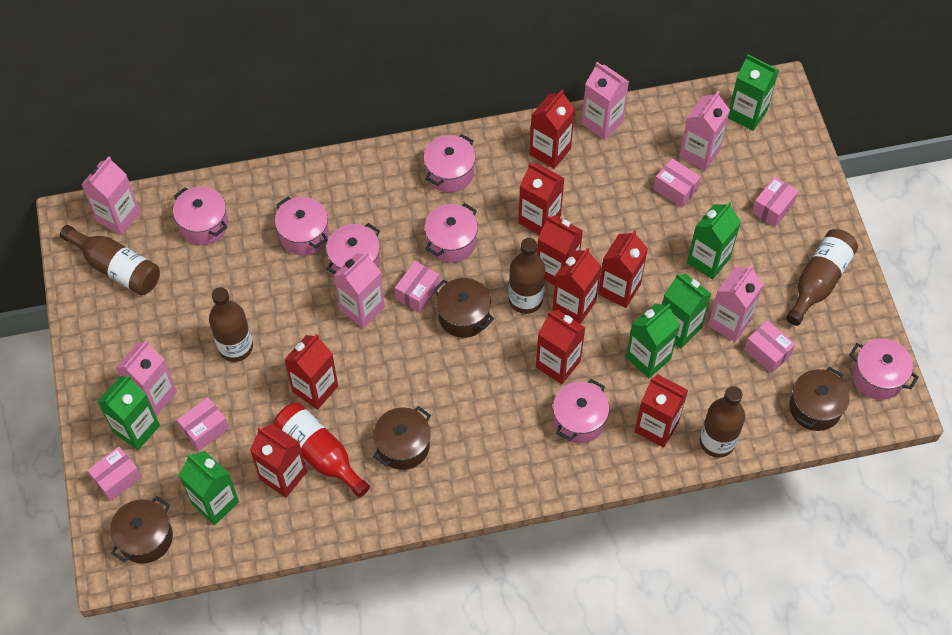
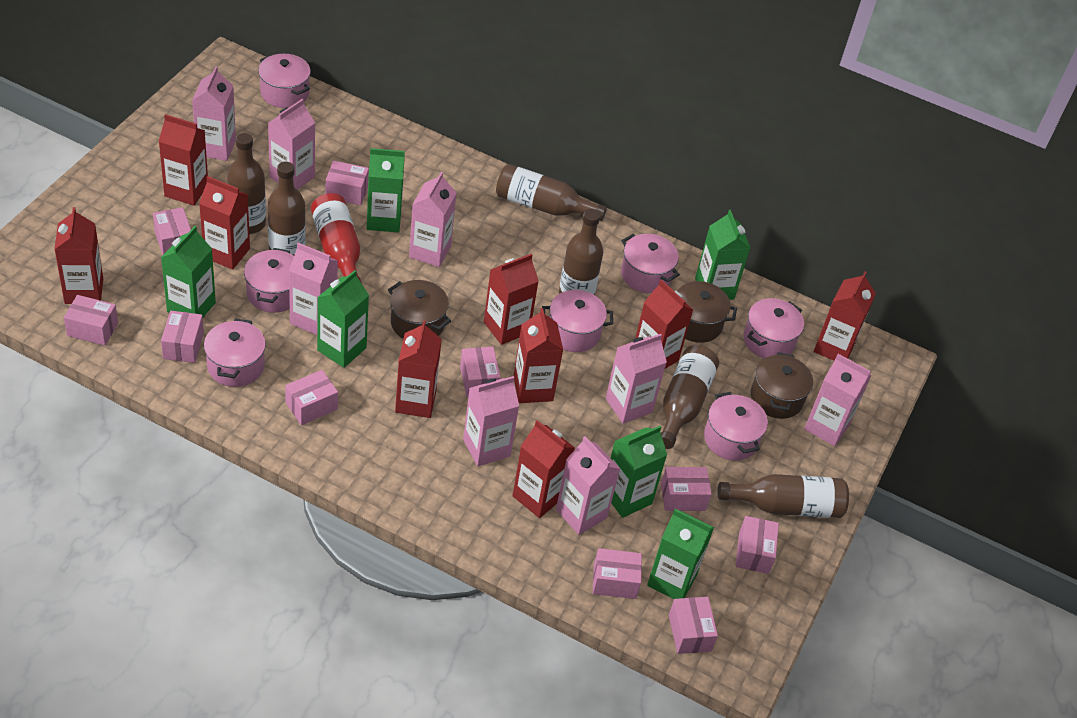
brown bottle: 5 -> 6
brown pot: 4 -> 3
pink box: 6 -> 10
pink carton: 6 -> 8

